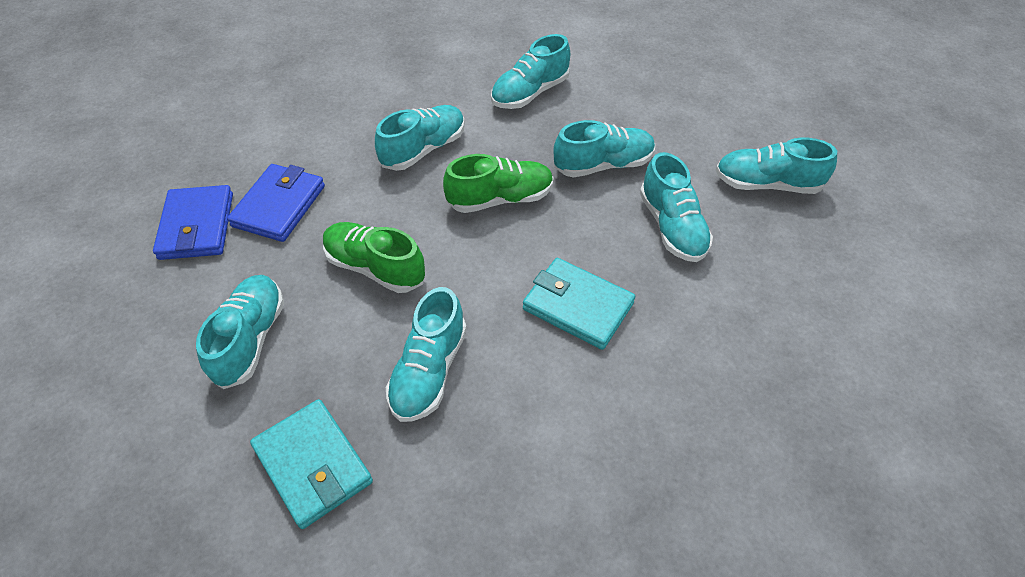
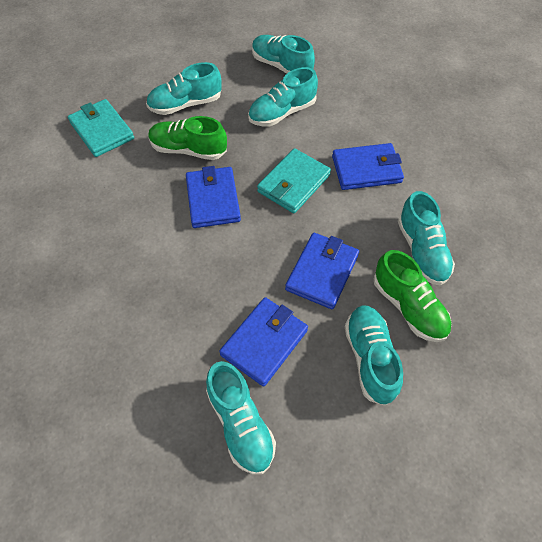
blue wallet: 2 -> 4
turquoise shoe: 7 -> 6

